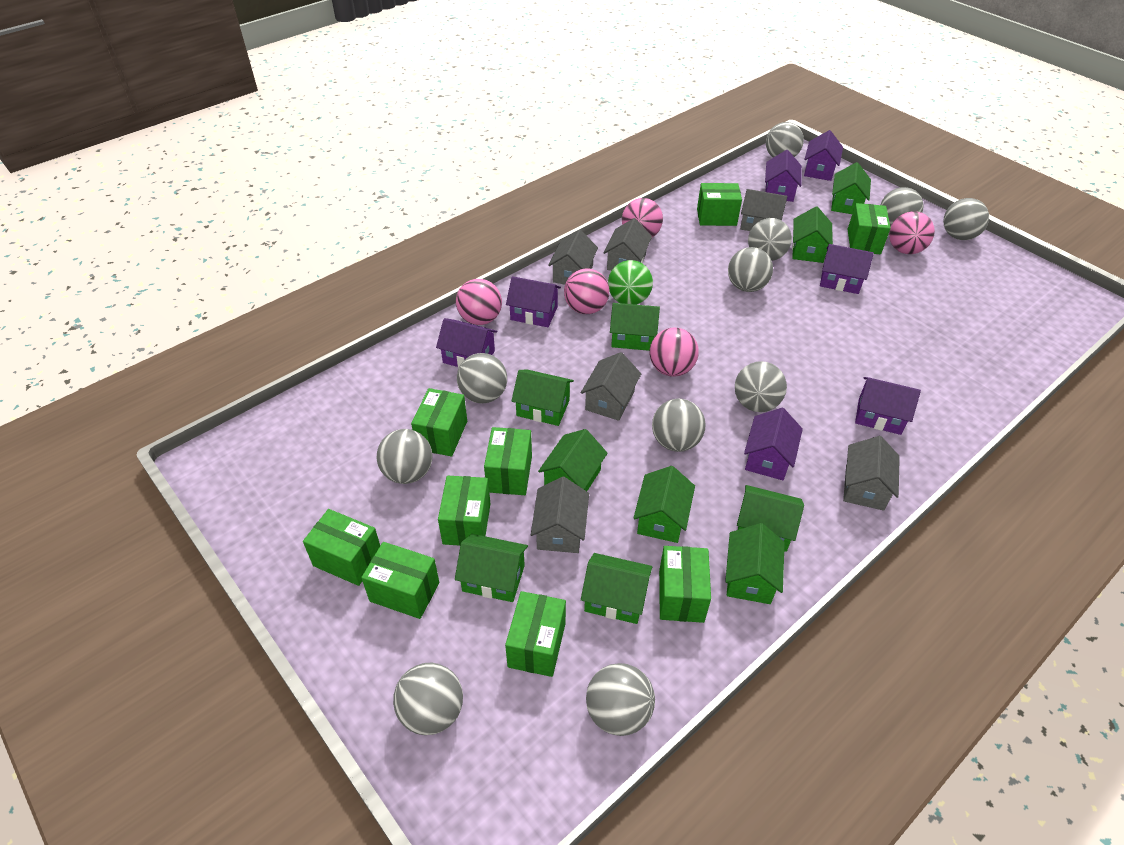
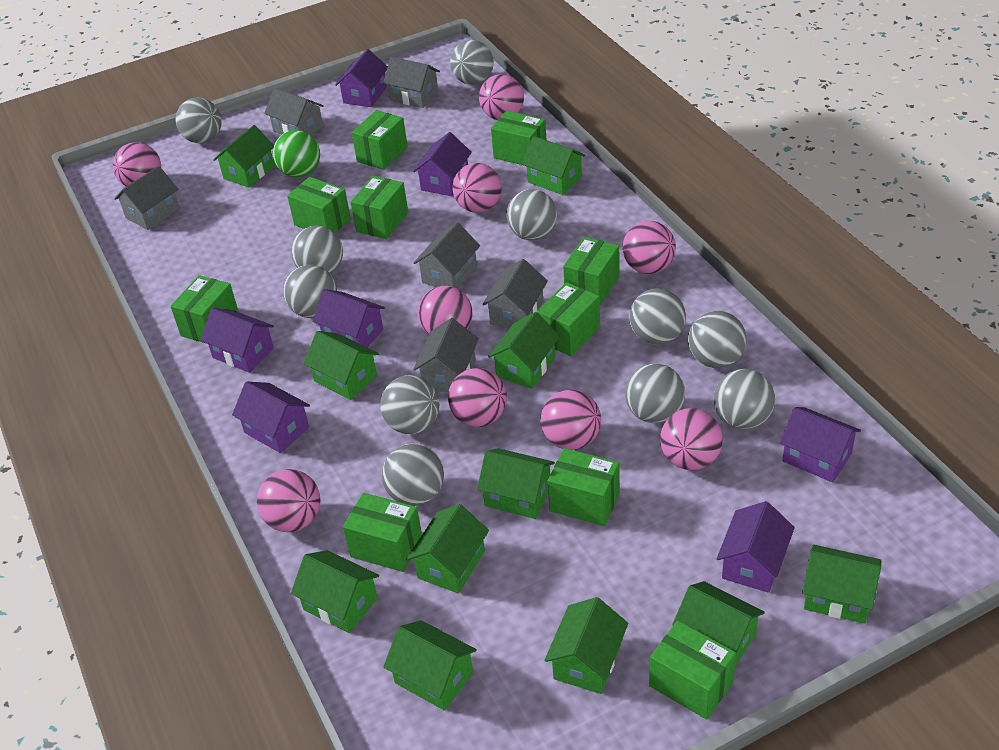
green box: 9 -> 10
green house: 10 -> 11
pink ball: 5 -> 9

